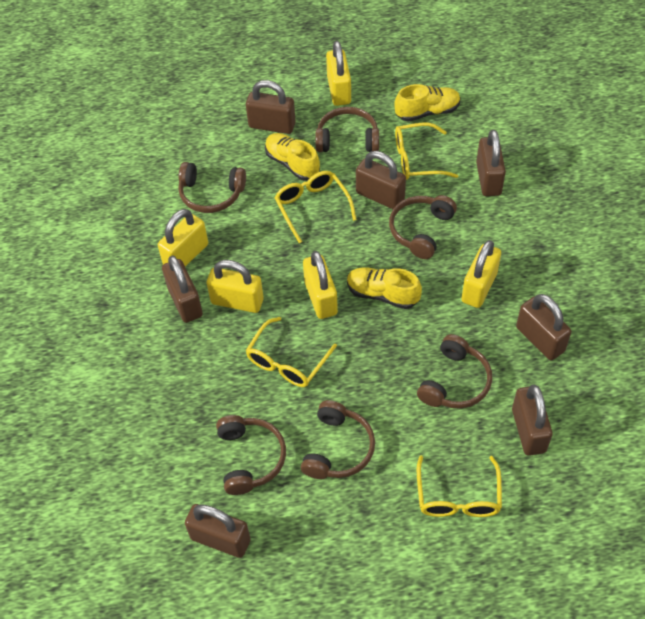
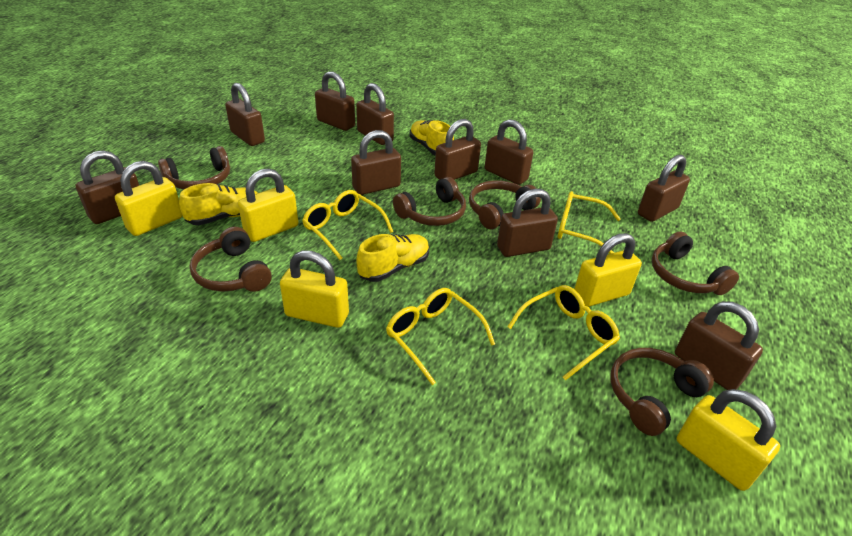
brown padlock: 7 -> 10

